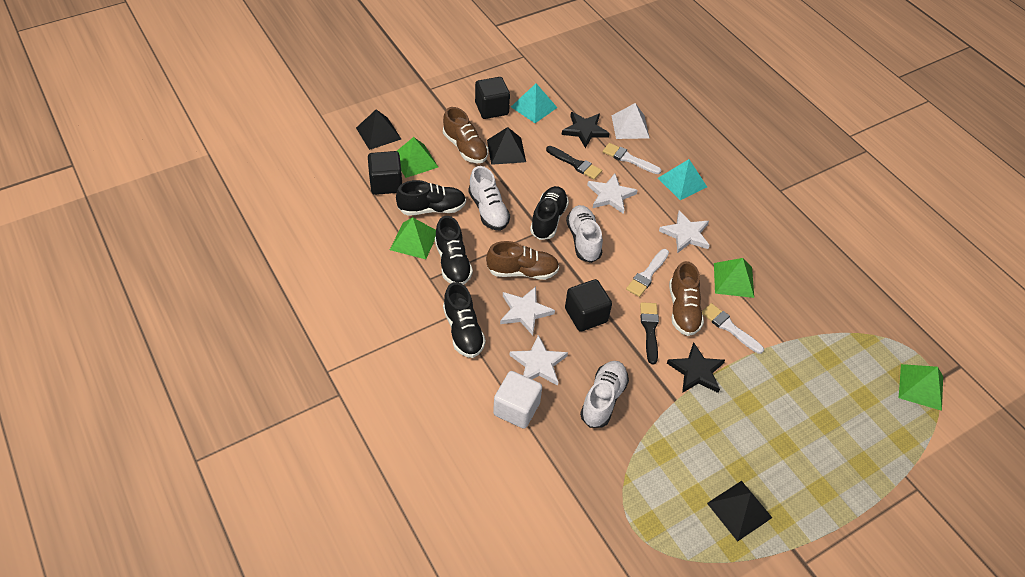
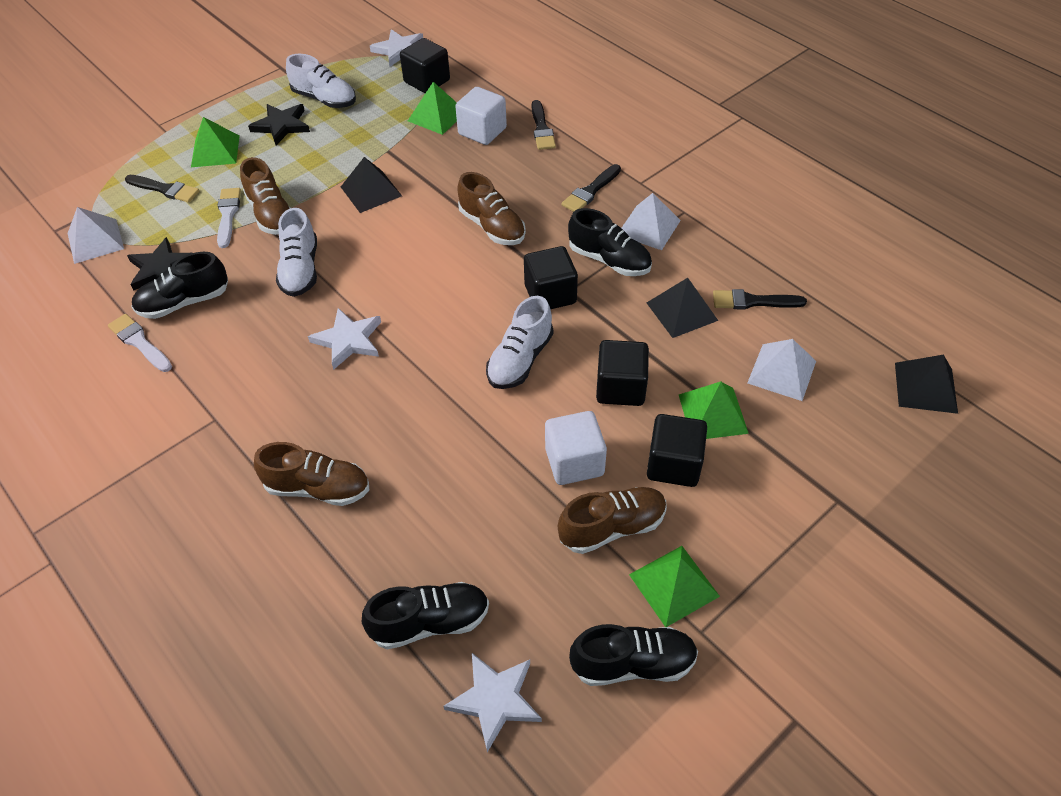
black brush: 2 -> 4
black cube: 3 -> 4
brown shoe: 3 -> 4
turquoise pyramid: 2 -> 0
white brush: 3 -> 2
white cube: 1 -> 2
white pyramid: 1 -> 3
white star: 4 -> 3

